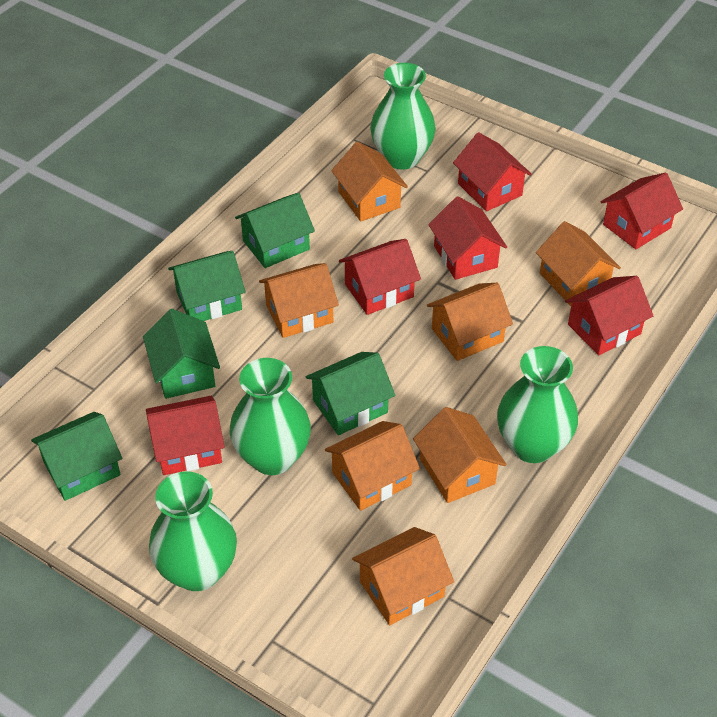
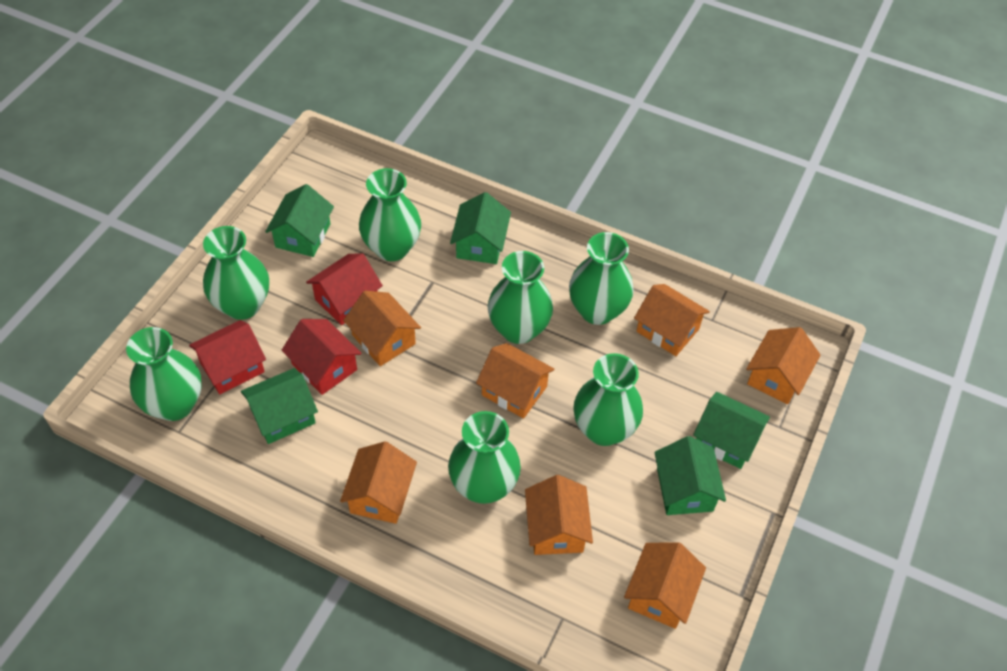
green vase: 4 -> 7
red house: 6 -> 3

